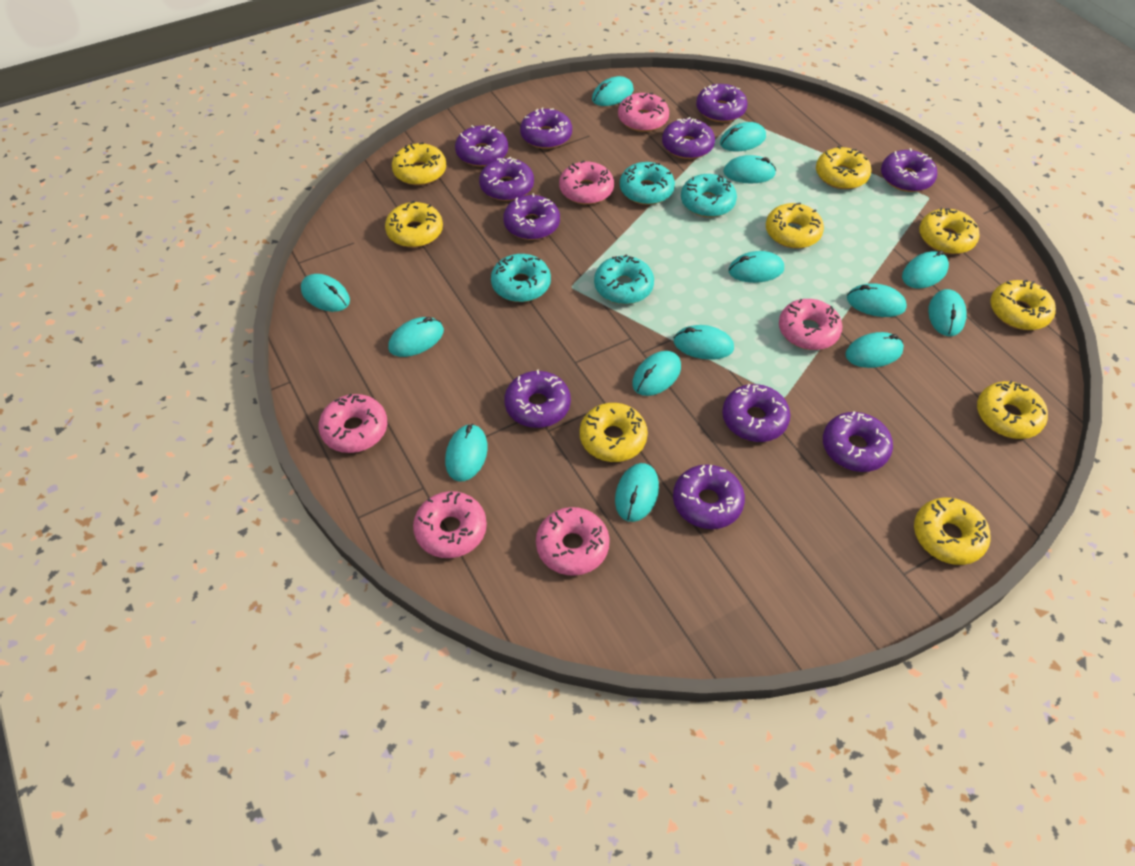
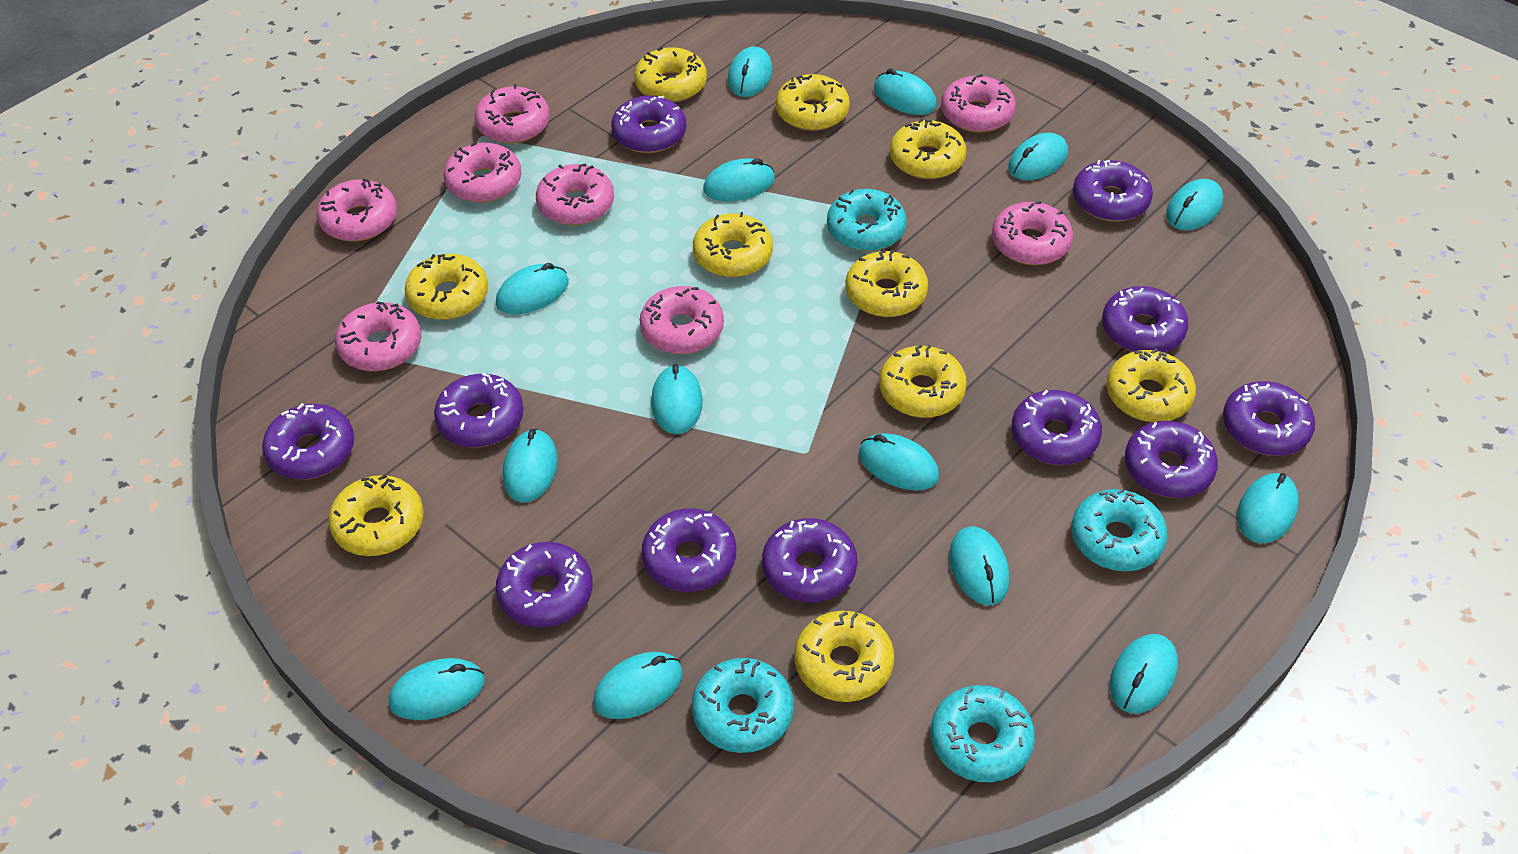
pink donut: 6 -> 8
yellow donut: 9 -> 10

